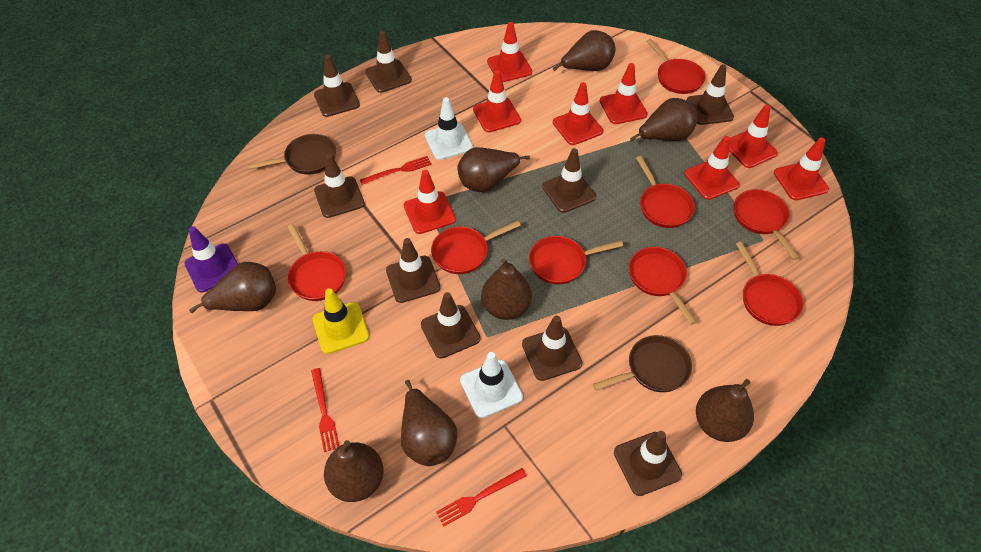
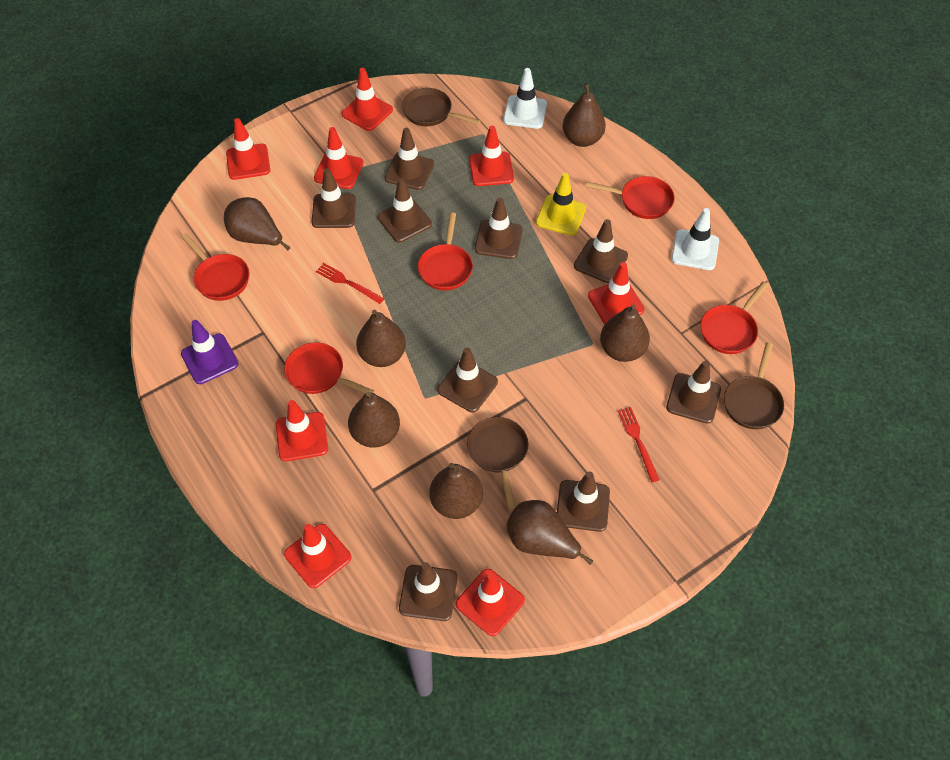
brown pan: 2 -> 3
brown pear: 8 -> 7
red fork: 3 -> 2
red pan: 8 -> 5

